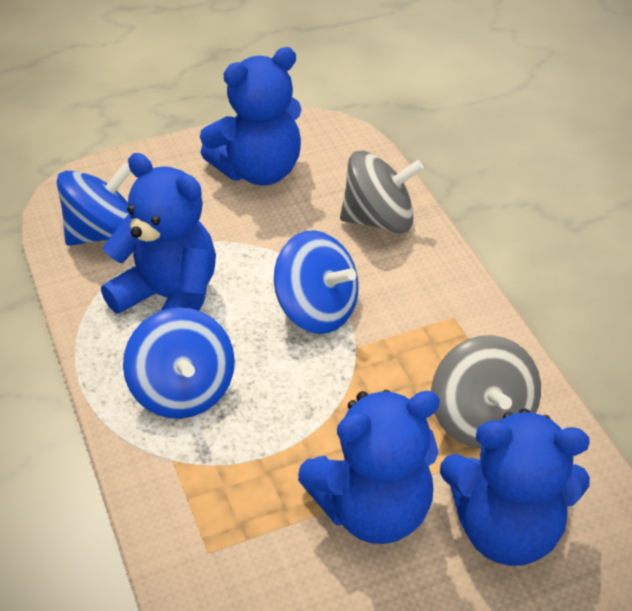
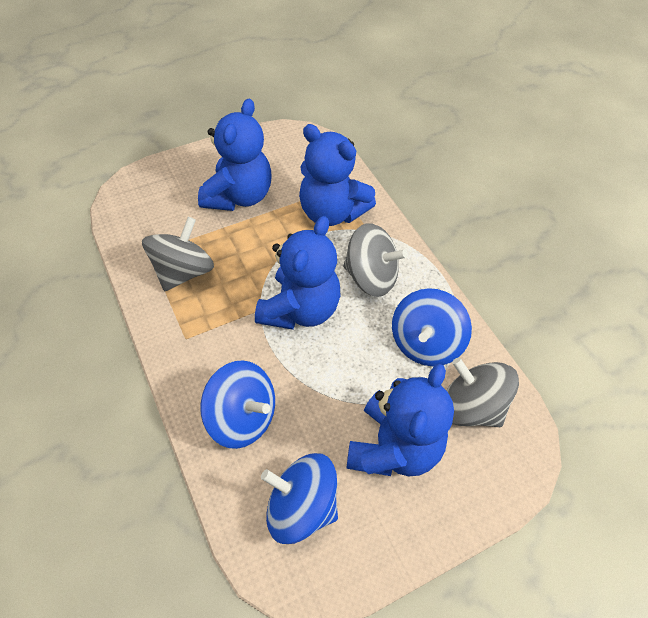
grey spinning top: 2 -> 3

